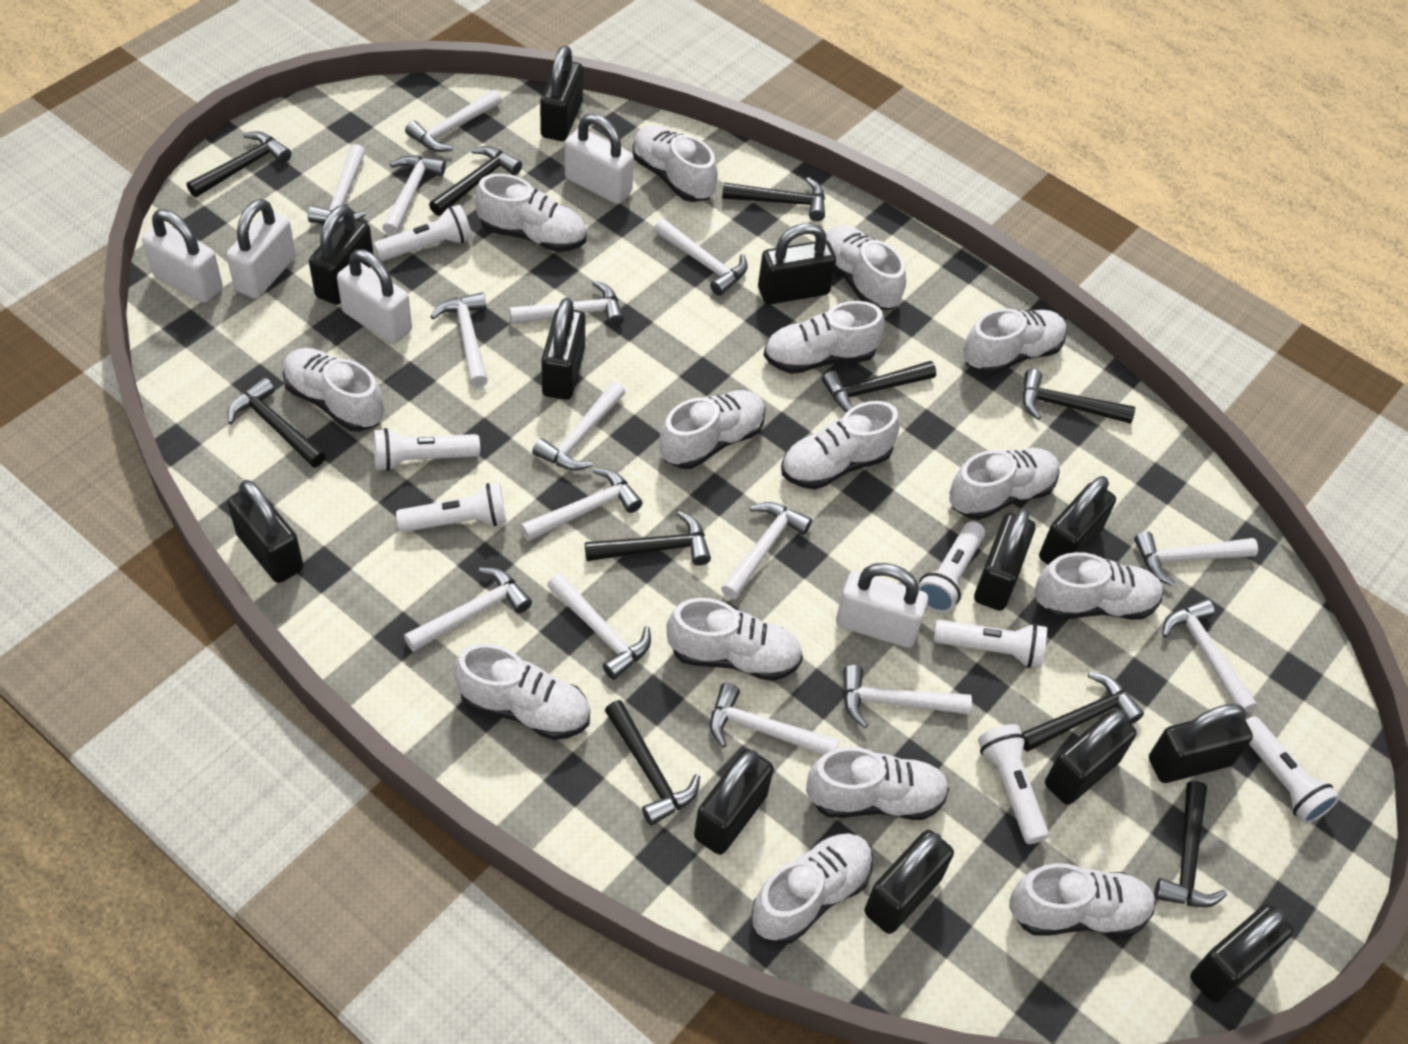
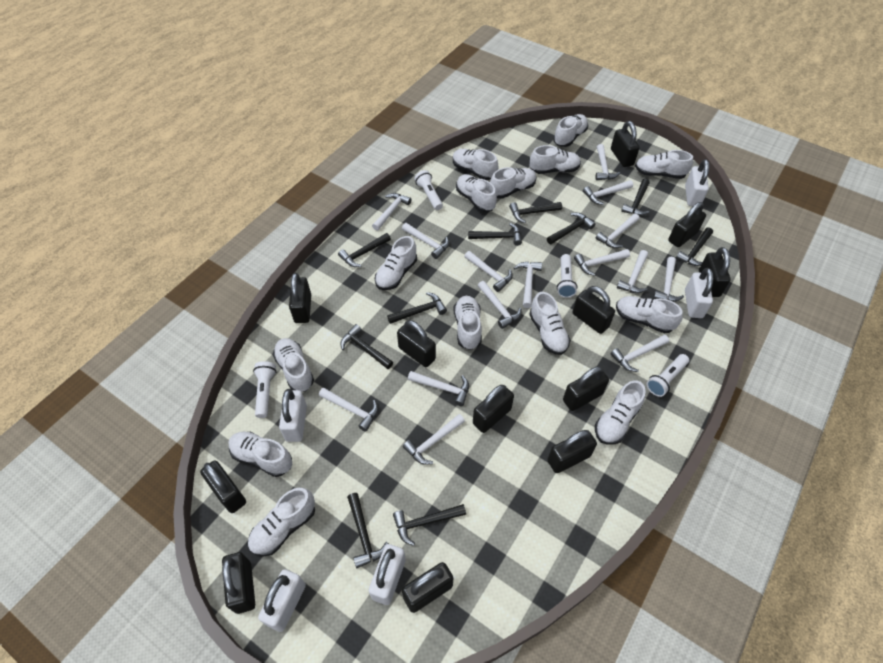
white flashlight: 7 -> 4
white shoe: 15 -> 14

